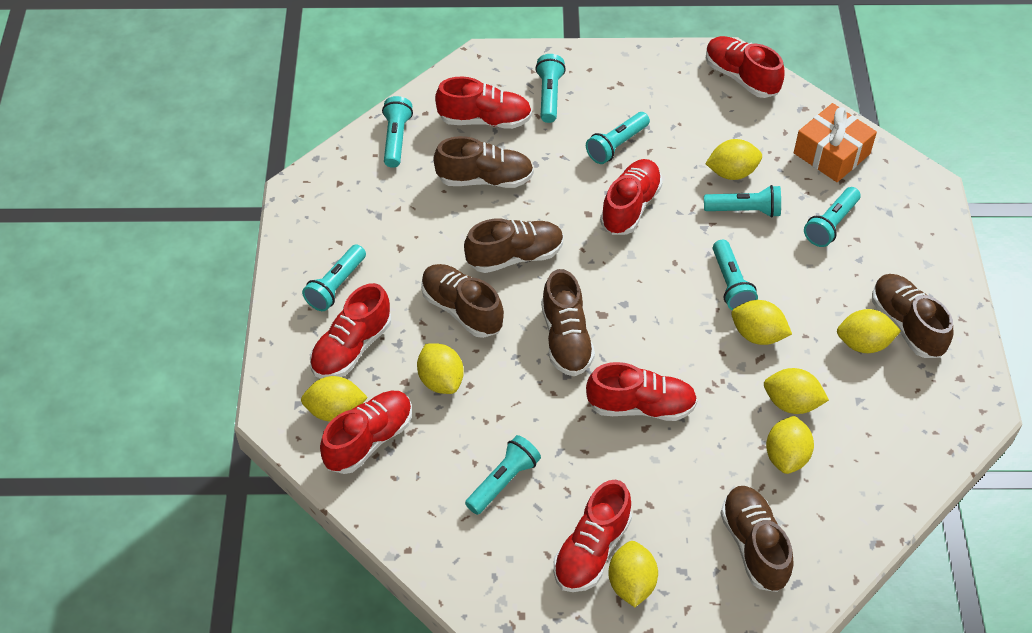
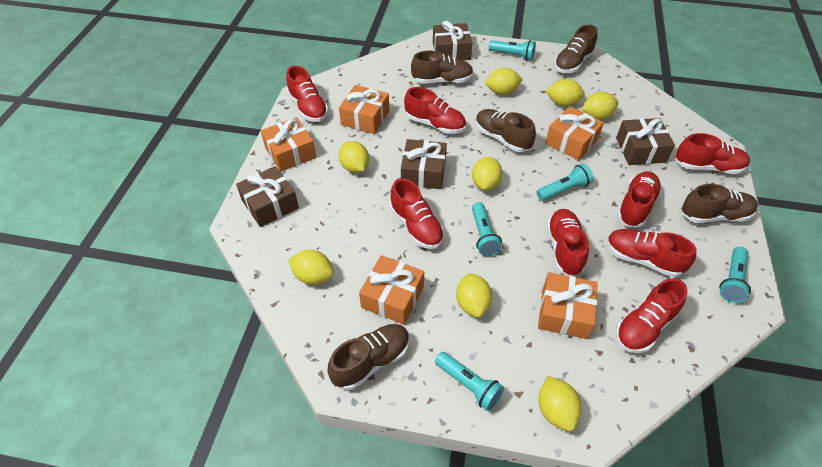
brown gift: 0 -> 4
brown shoe: 6 -> 5
orange gift: 1 -> 5
red shoe: 7 -> 8
turquoise flashlight: 8 -> 5

